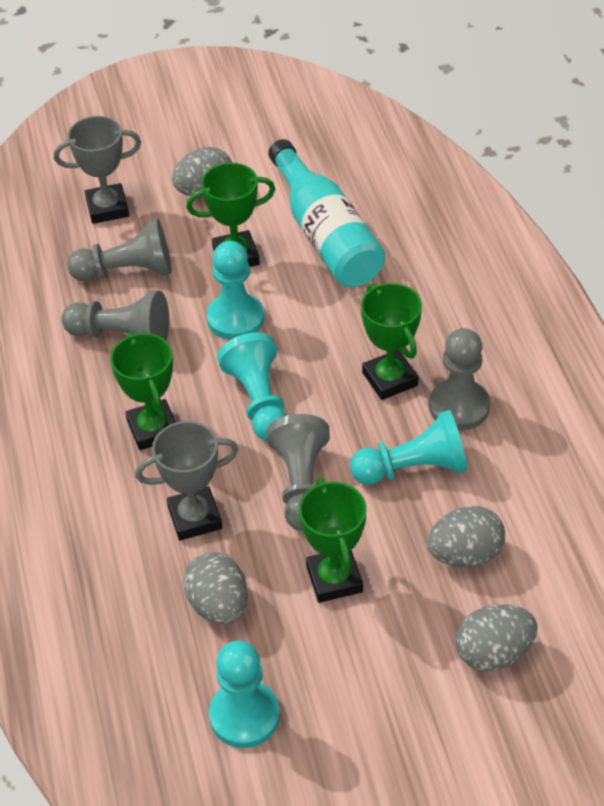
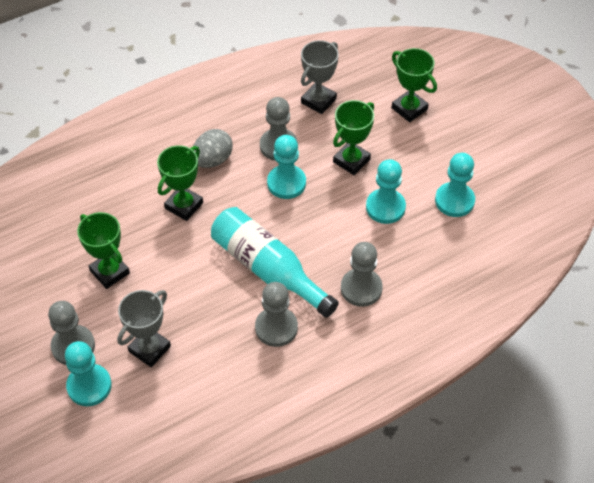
grey egg: 4 -> 1

